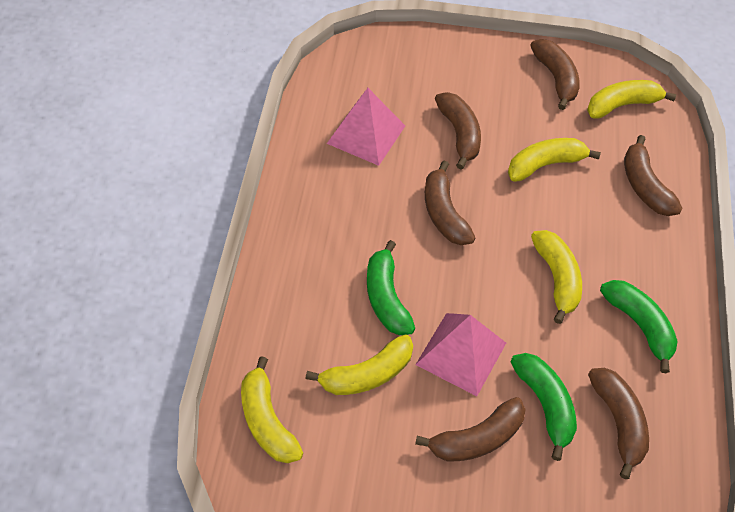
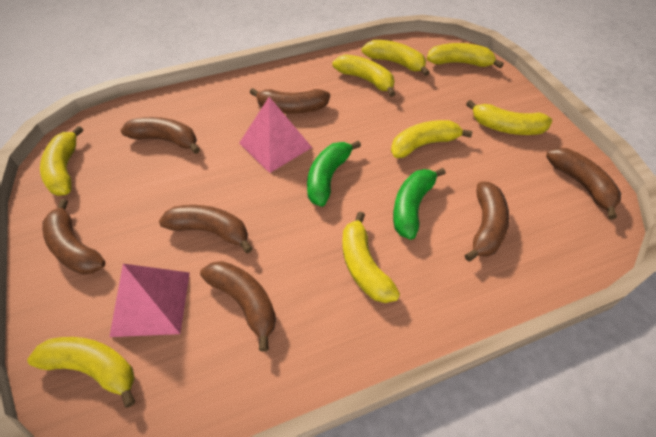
brown banana: 6 -> 7
green banana: 3 -> 2
yellow banana: 5 -> 8

